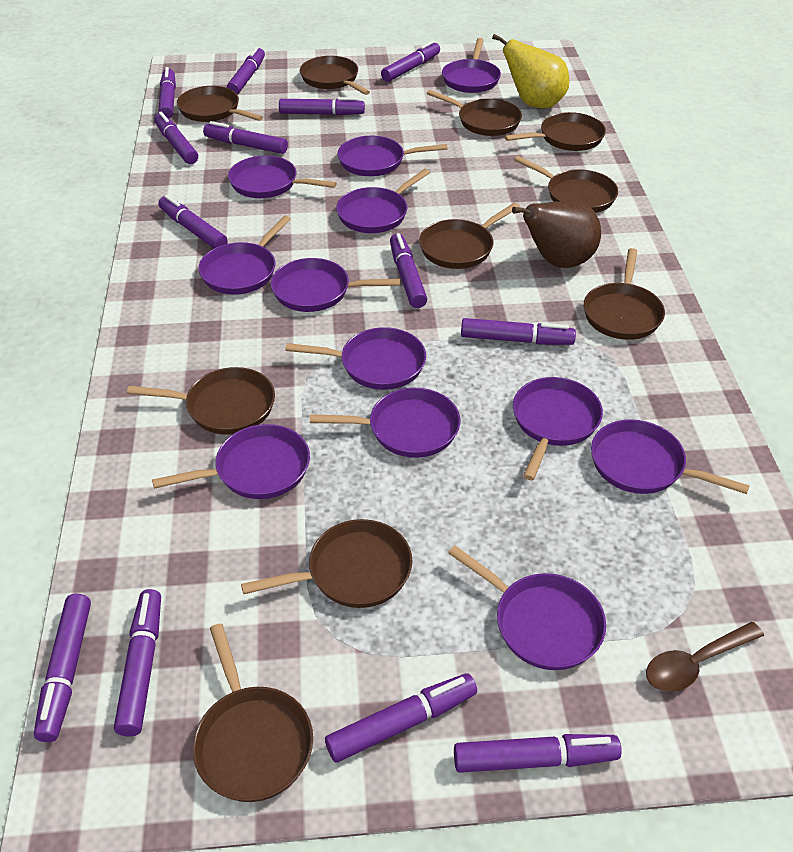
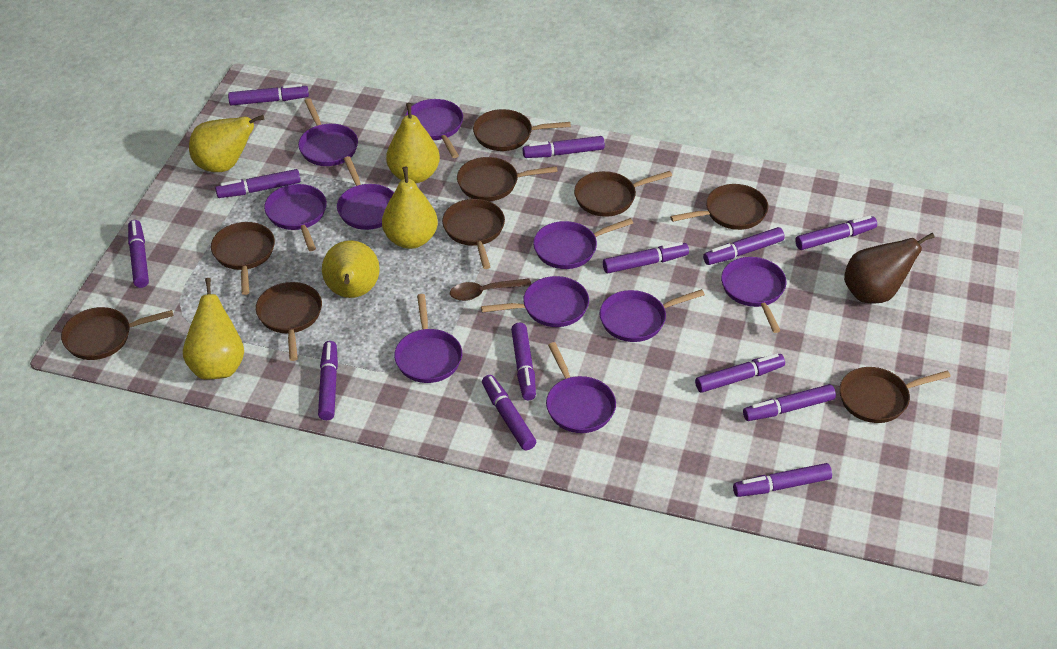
brown pan: 10 -> 9
purple pan: 12 -> 10
yellow pear: 1 -> 5

